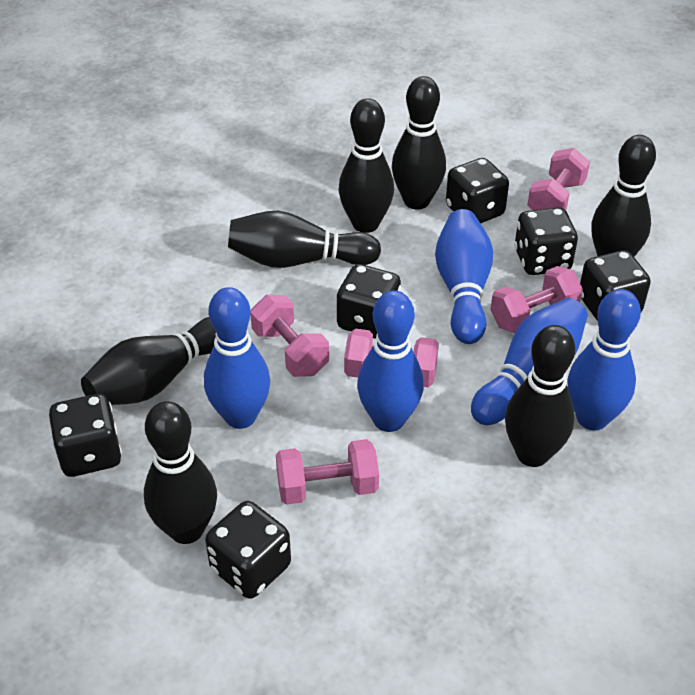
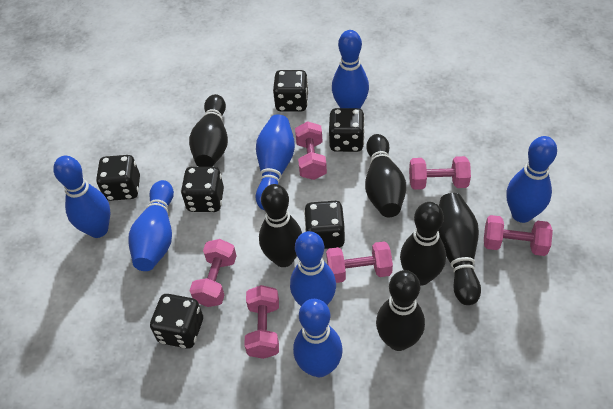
black bowling pin: 7 -> 6
blue bowling pin: 5 -> 7
pink dumbbell: 5 -> 6

